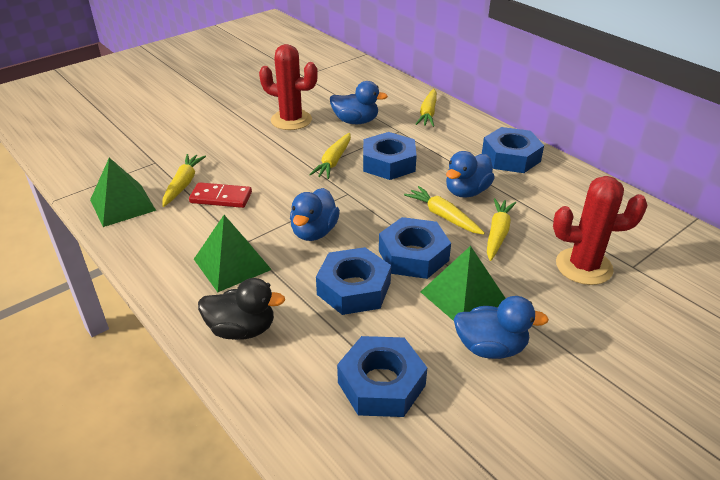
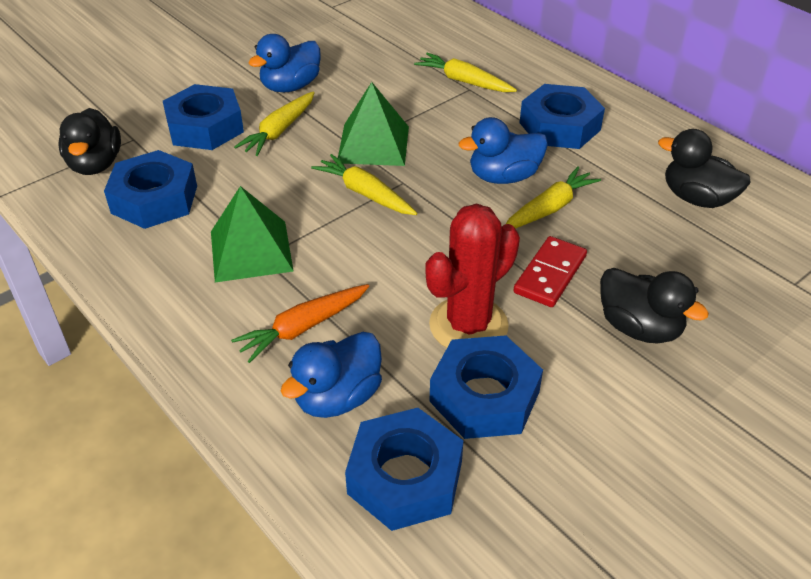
black duck: 1 -> 3
blue duck: 4 -> 3
green pyramid: 3 -> 2
orange carrot: 0 -> 1
red cactus: 2 -> 1
yellow carrot: 5 -> 4

